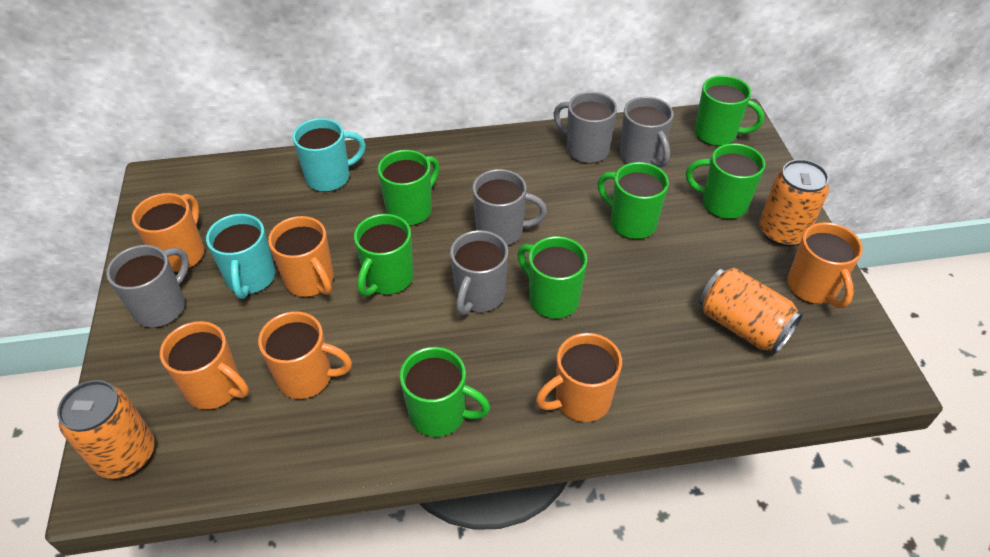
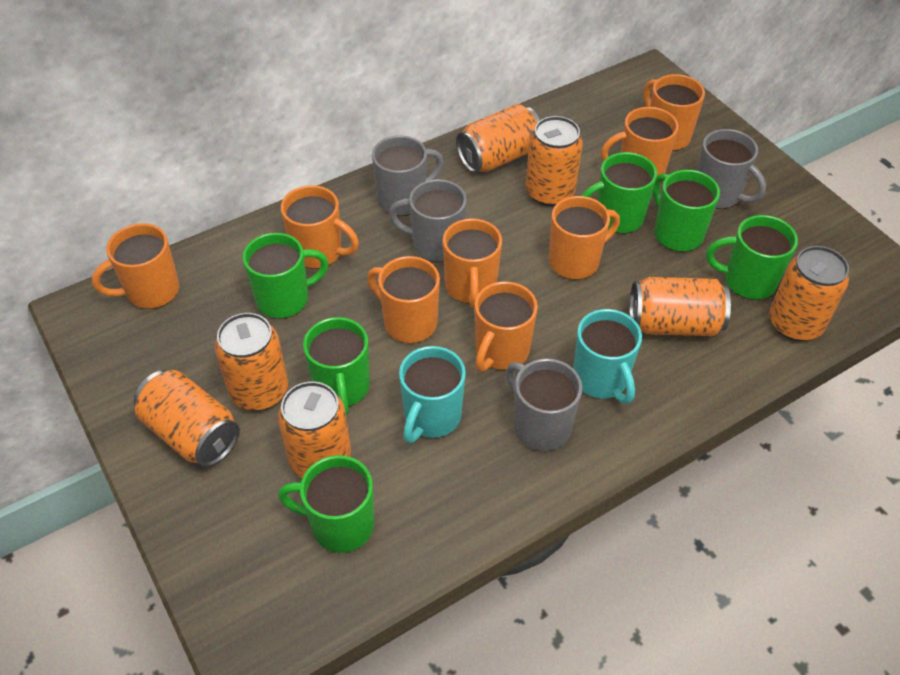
green mug: 7 -> 6
grey mug: 5 -> 4
orange can: 3 -> 7
orange mug: 6 -> 8

